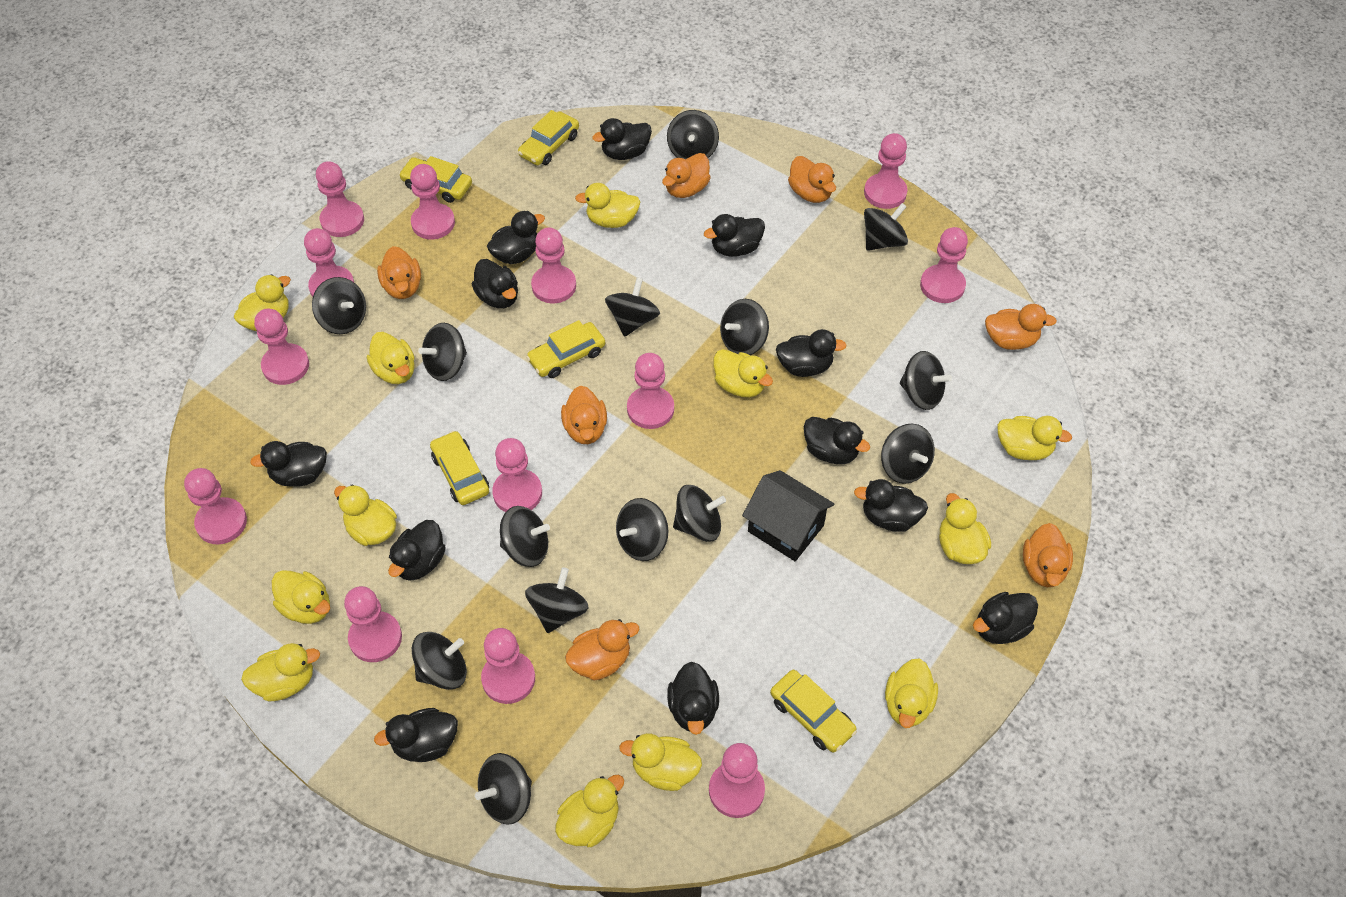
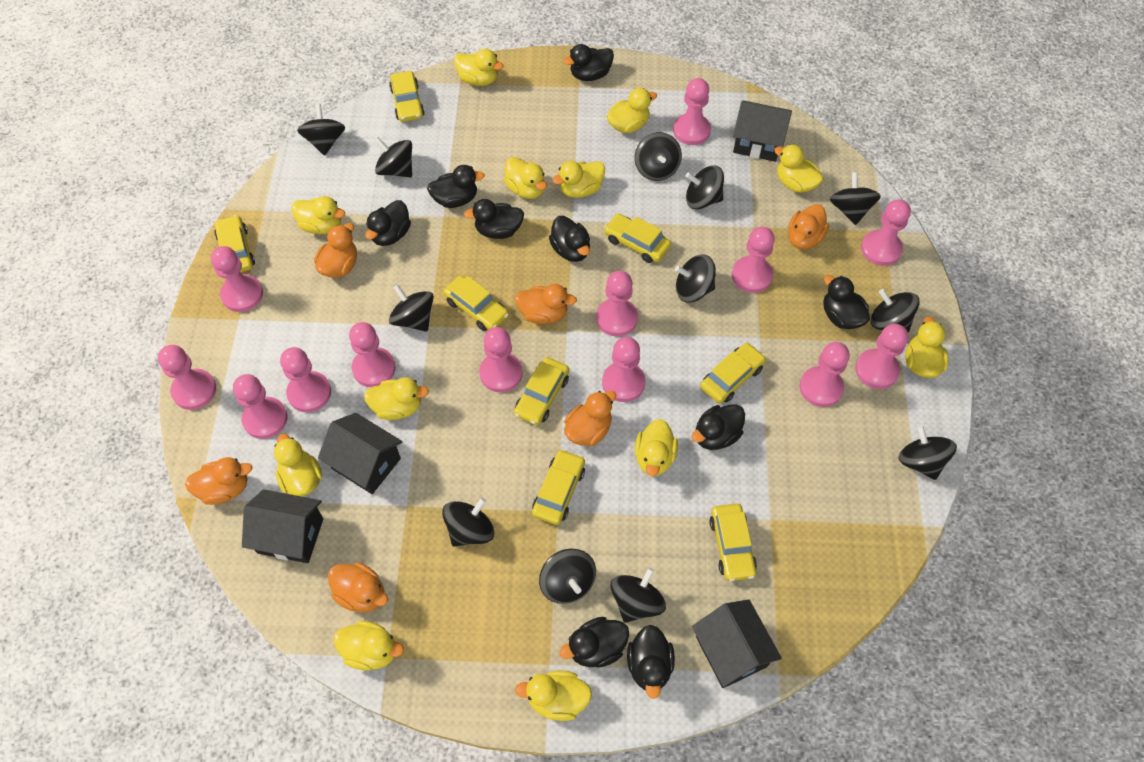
black duck: 12 -> 9
black house: 1 -> 4
black spinning top: 14 -> 12
orange duck: 7 -> 6
yellow car: 5 -> 8

